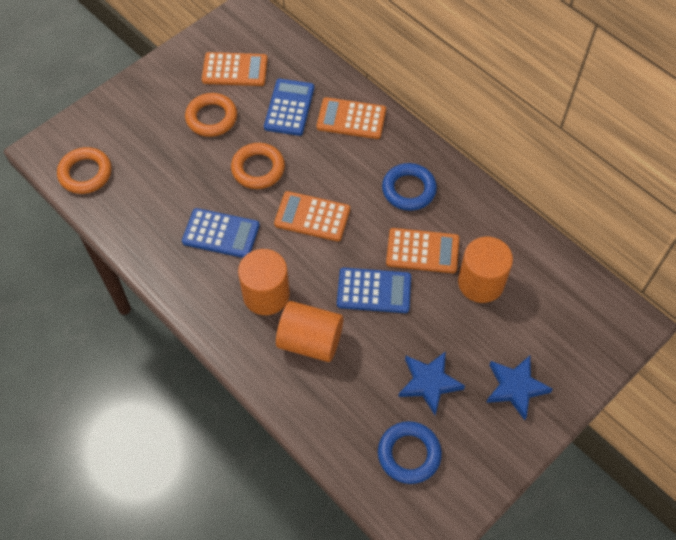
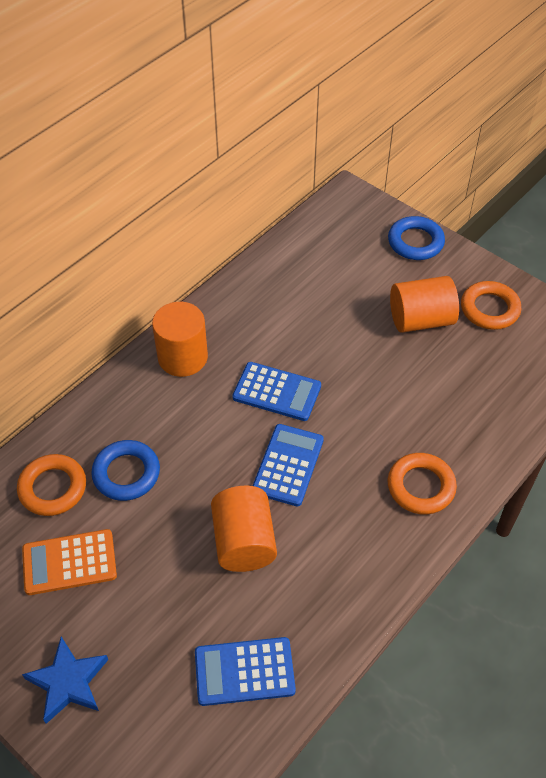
blue star: 2 -> 1
orange calculator: 4 -> 1

